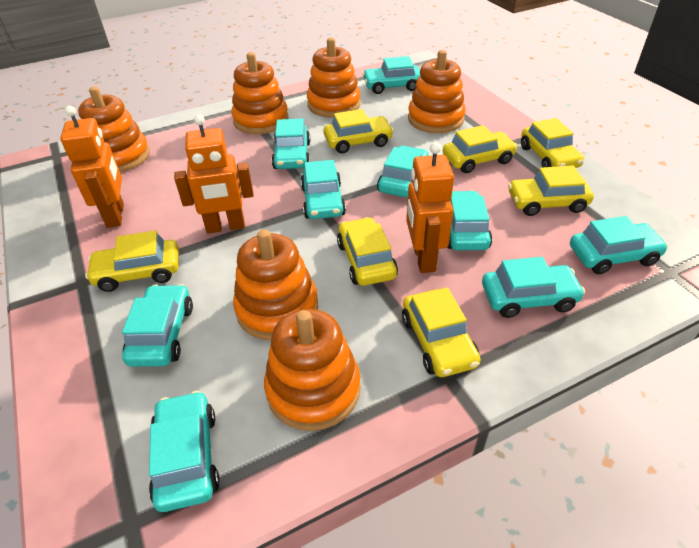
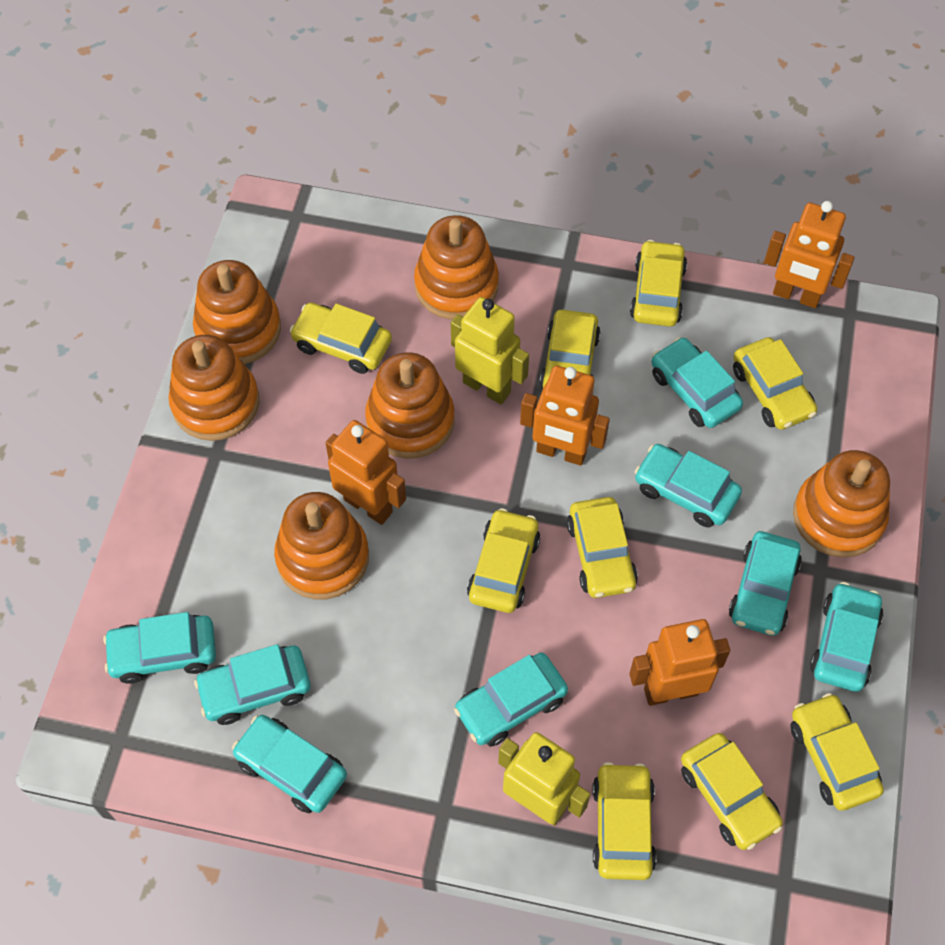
orange robot: 3 -> 4
turquoise car: 9 -> 8
yellow car: 7 -> 9
yellow robot: 0 -> 2

